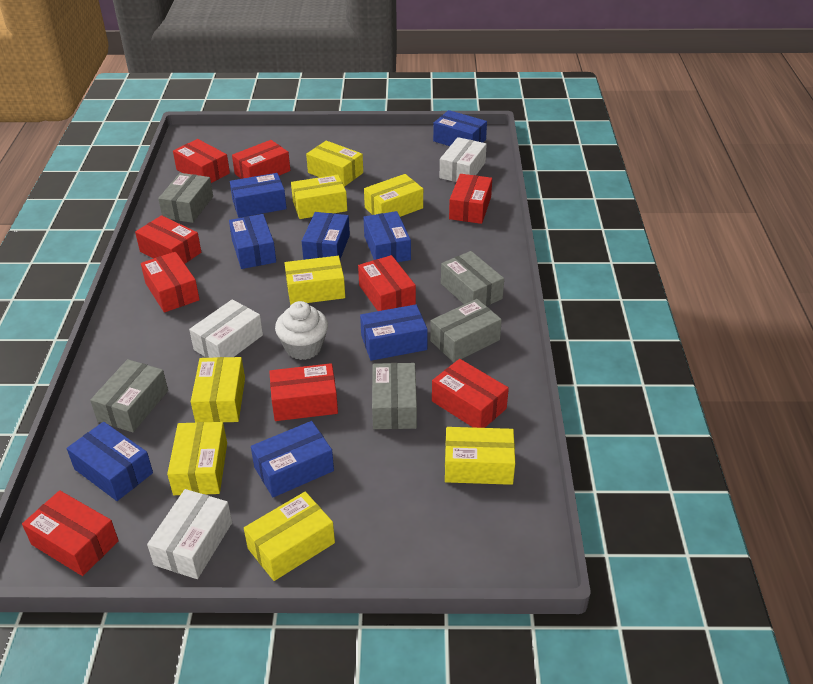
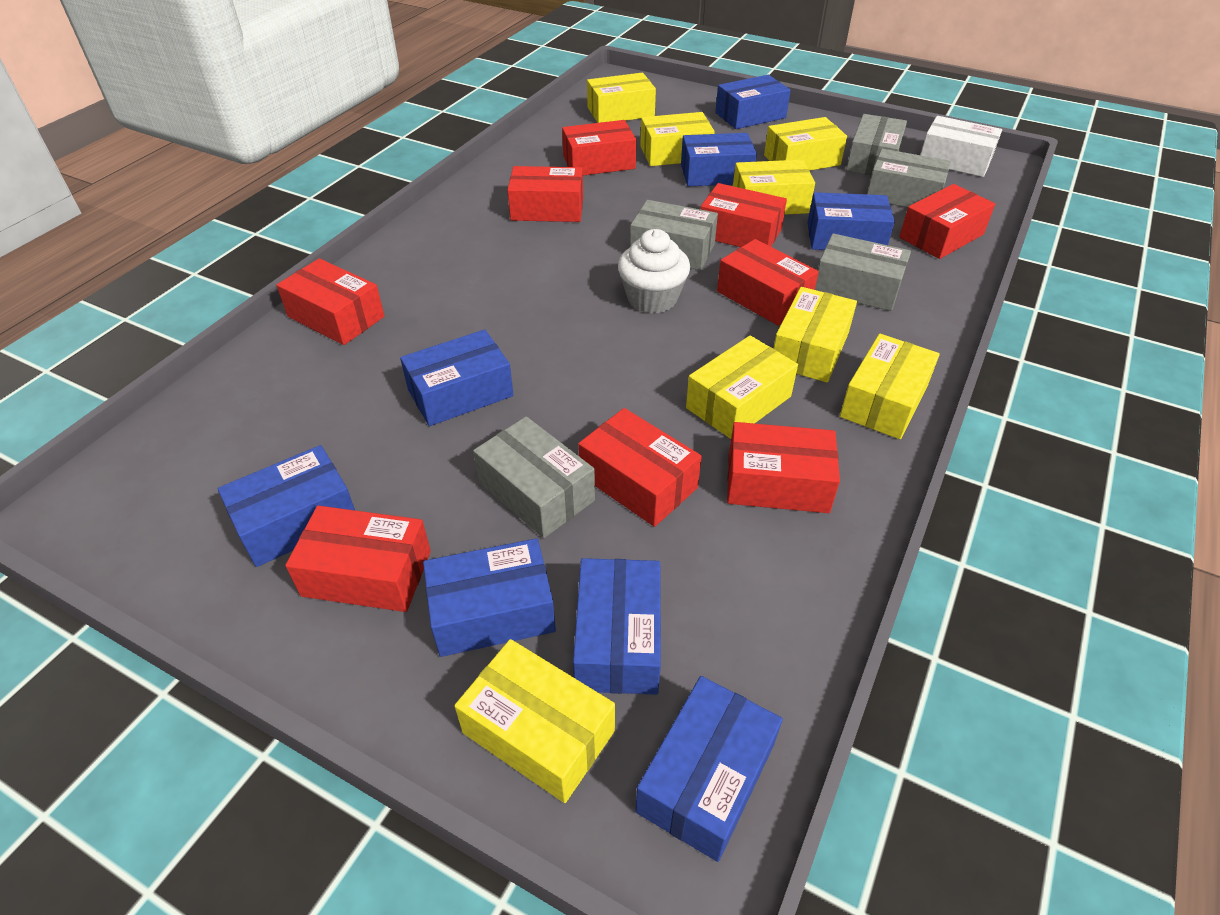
white box: 3 -> 1

